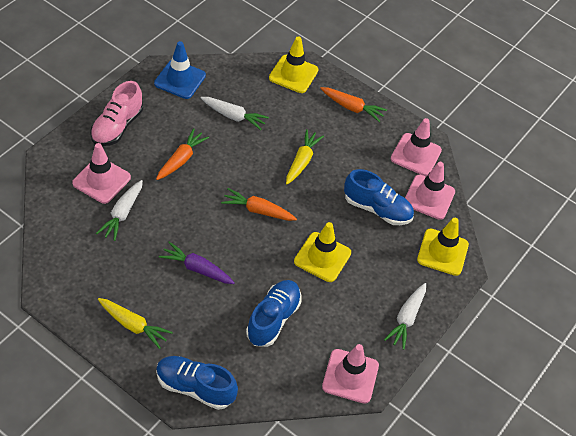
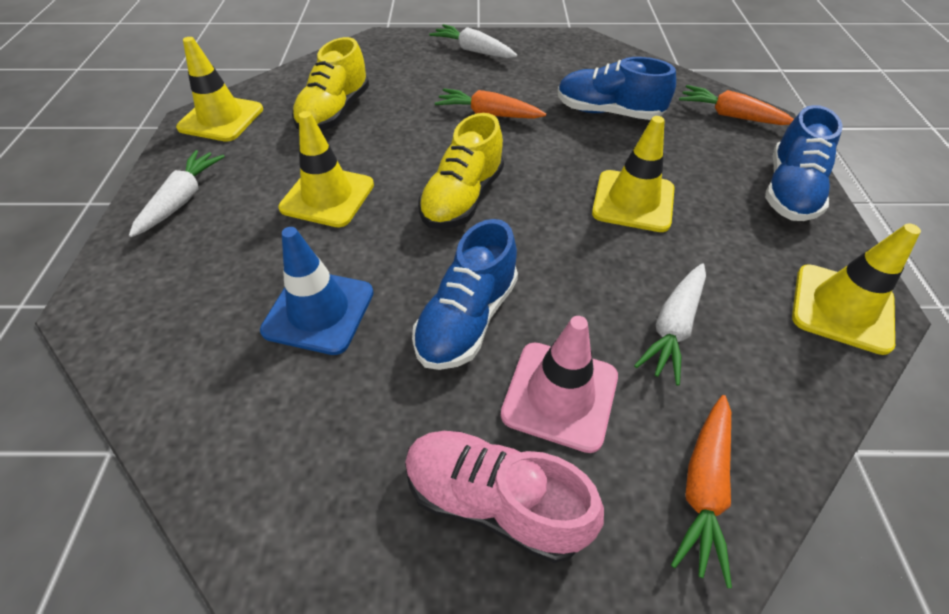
pink traffic cone: 4 -> 1
purple carrot: 1 -> 0
yellow carrot: 2 -> 0
yellow shoe: 0 -> 2
yellow traffic cone: 3 -> 4

